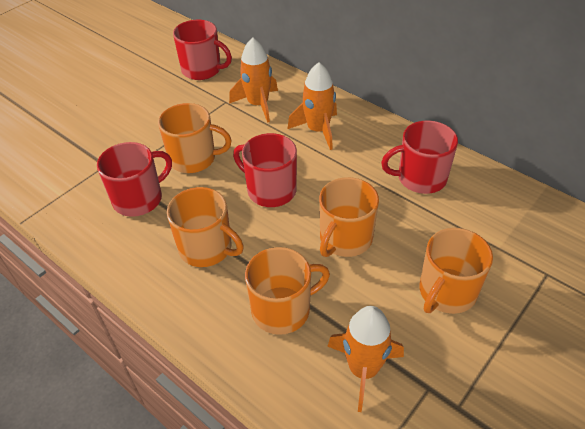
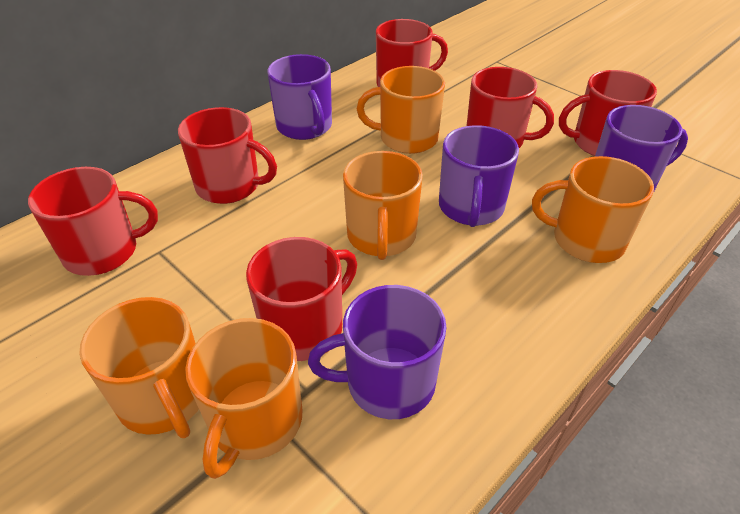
orange rocket: 3 -> 0
purple mug: 0 -> 4
red mug: 4 -> 6

